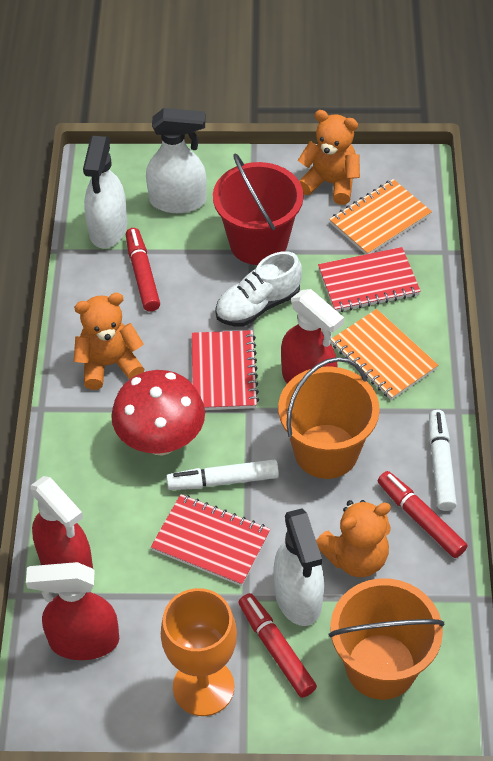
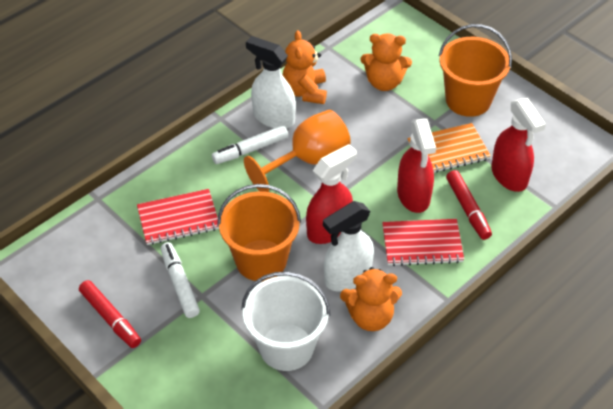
orange notebook: 2 -> 1
red bucket: 1 -> 0
red marker: 3 -> 2
red mushroom: 1 -> 0
red notebook: 3 -> 2
white bucket: 0 -> 1
white shoe: 1 -> 0
white spray bottle: 3 -> 2

